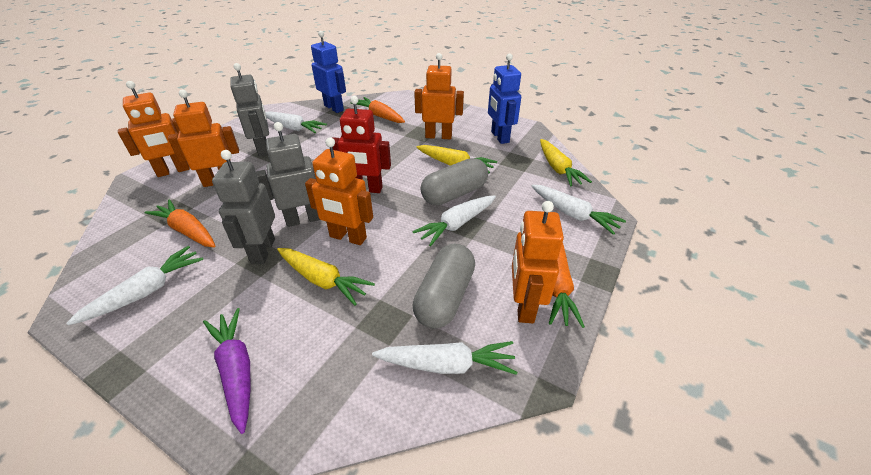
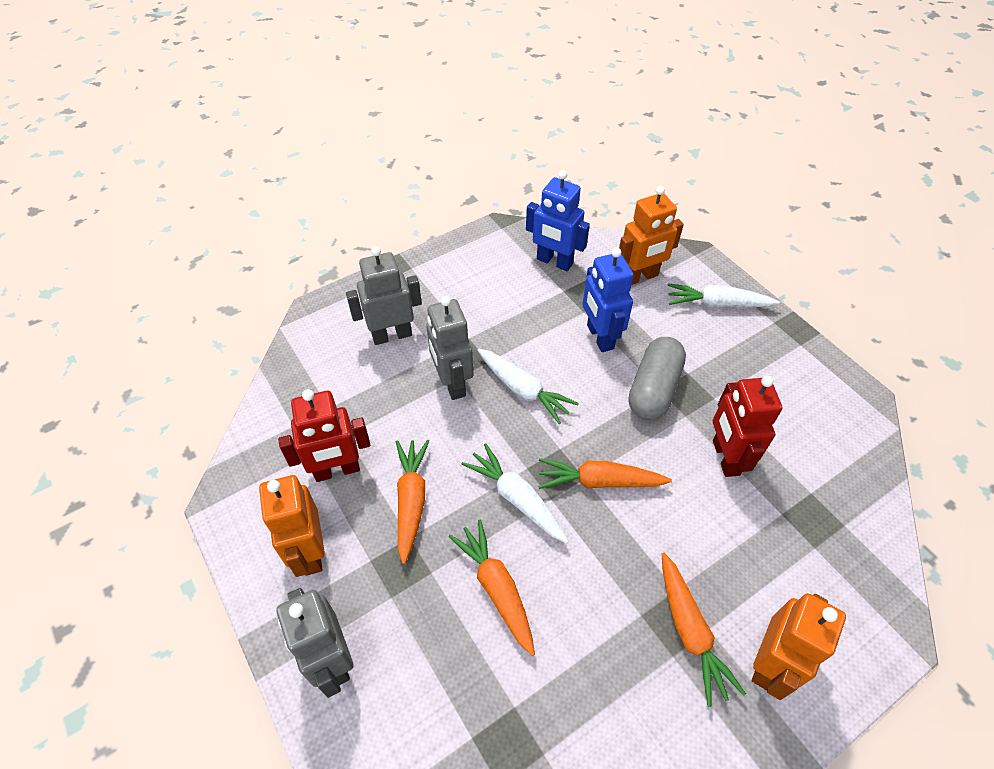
grey capsule: 2 -> 1
orange carrot: 3 -> 4
orange robot: 5 -> 3
purple carrot: 1 -> 0
red robot: 1 -> 2
white carrot: 5 -> 3
yellow carrot: 3 -> 0

